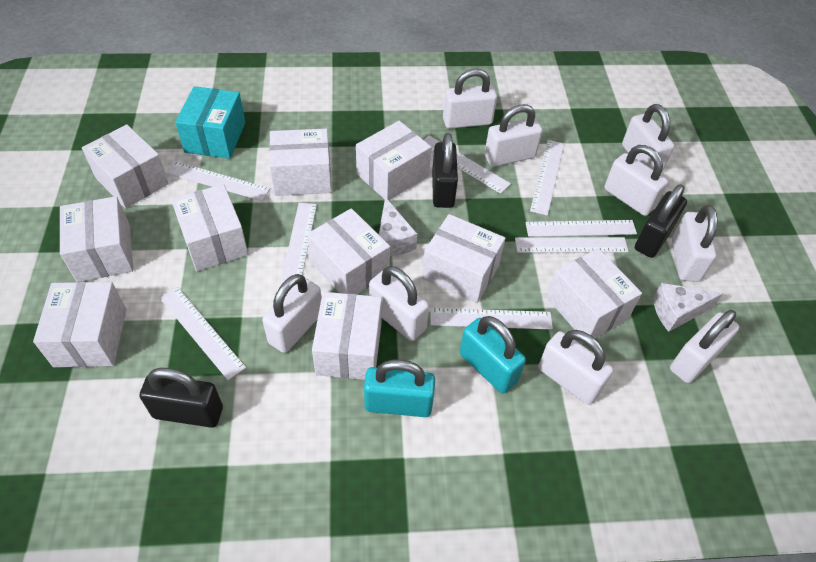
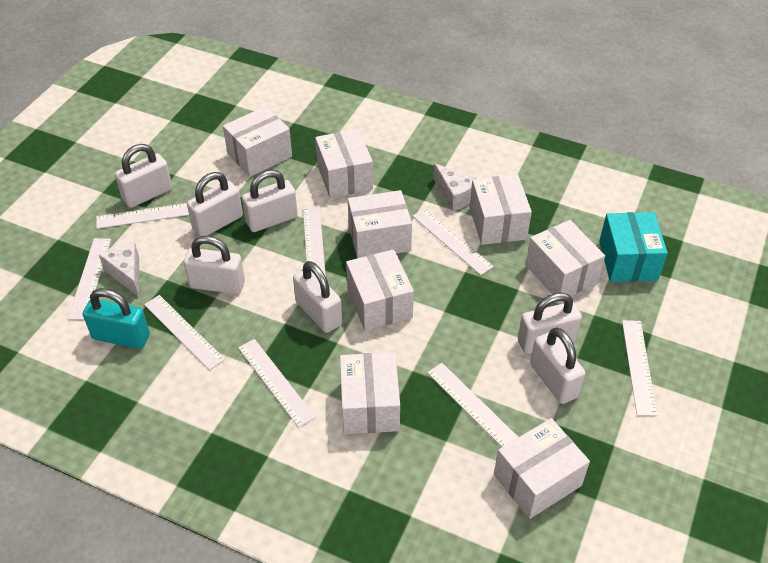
black padlock: 3 -> 0
turquoise padlock: 2 -> 1
white box: 10 -> 8
white padlock: 9 -> 7

